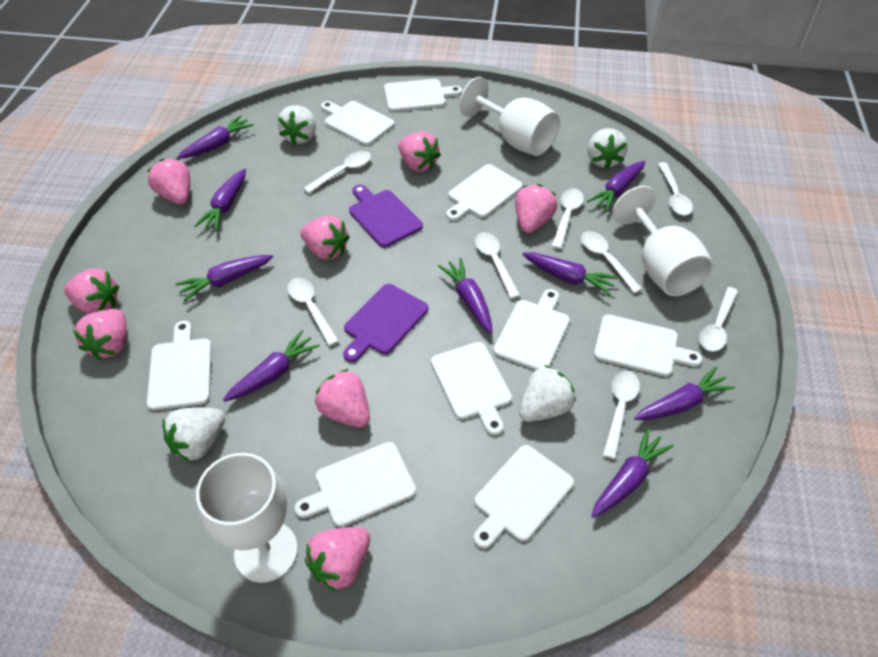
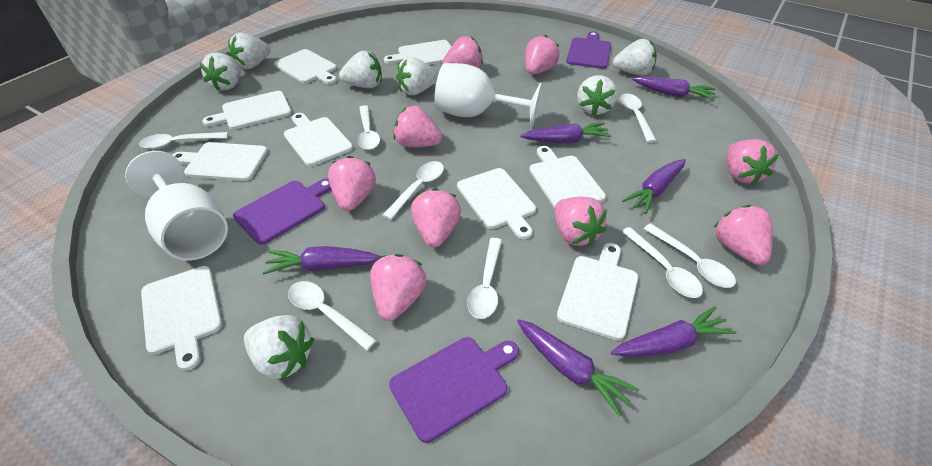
pink strawberry: 8 -> 9
purple carrot: 9 -> 6
purple cutting board: 2 -> 3
white goblet: 3 -> 2
white strawberry: 4 -> 7

